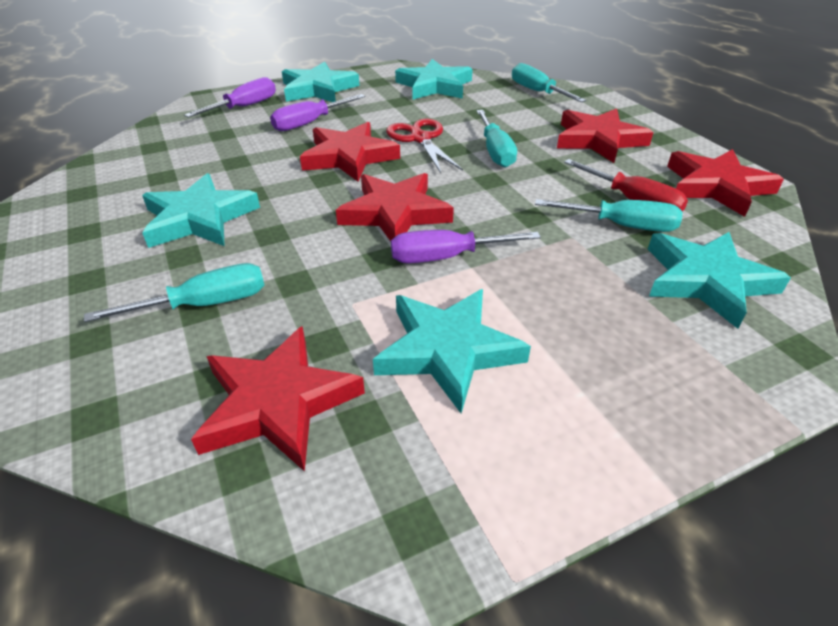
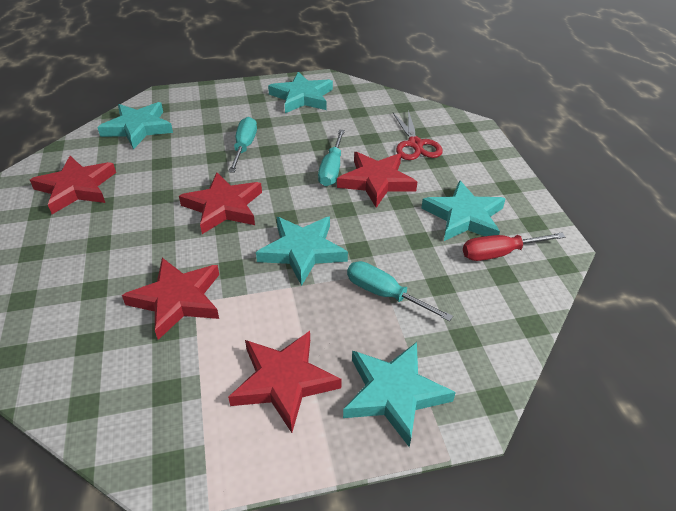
purple screwdriver: 3 -> 0
turquoise screwdriver: 4 -> 3

